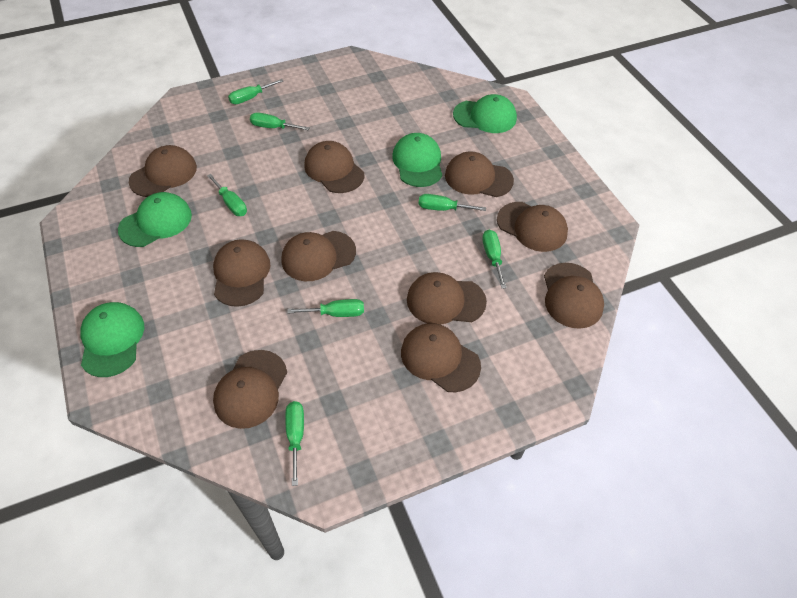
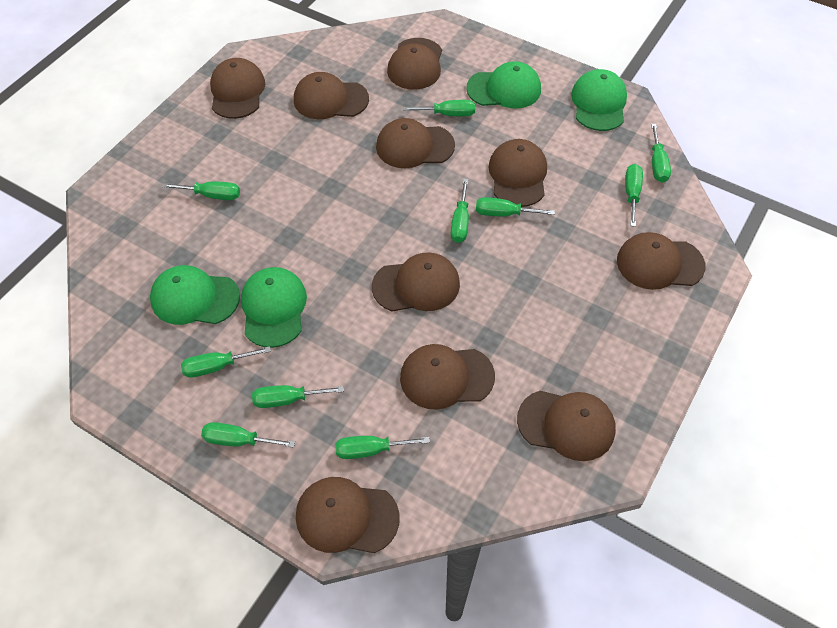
green screwdriver: 7 -> 10

